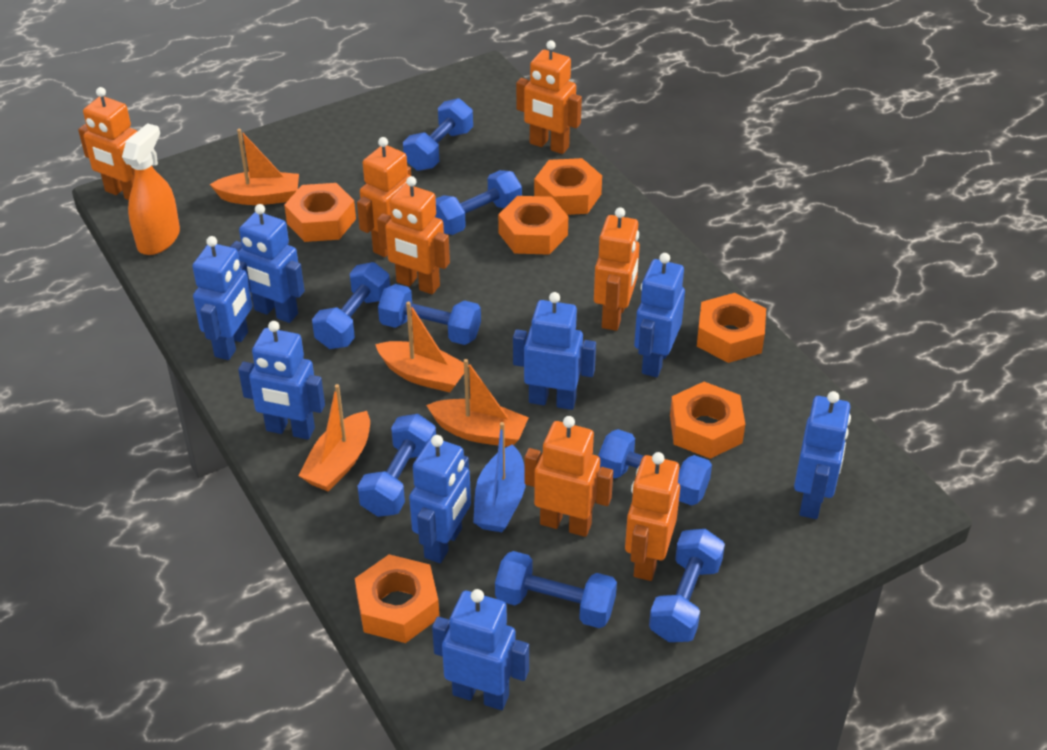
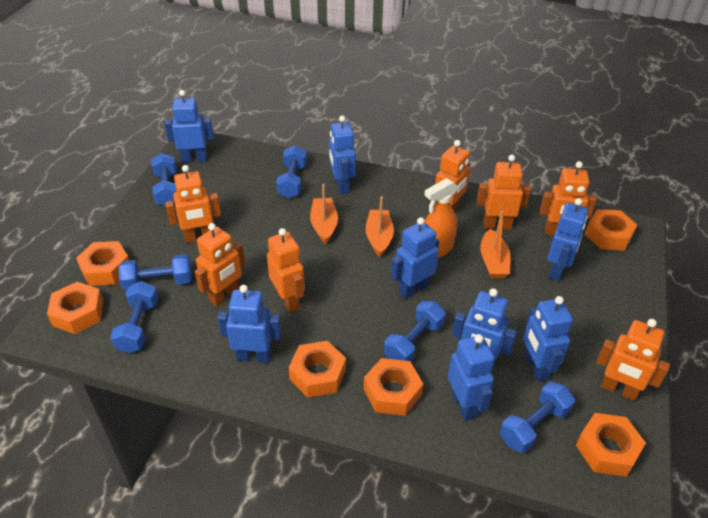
blue boat: 1 -> 0
blue dumbbell: 8 -> 6
orange boat: 4 -> 3

